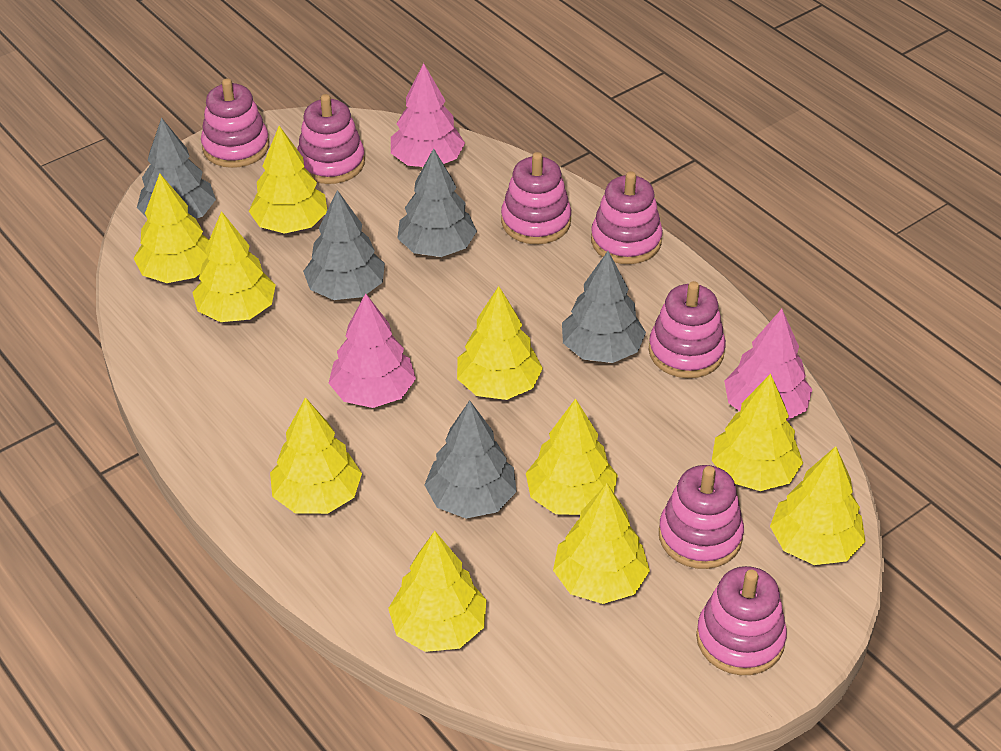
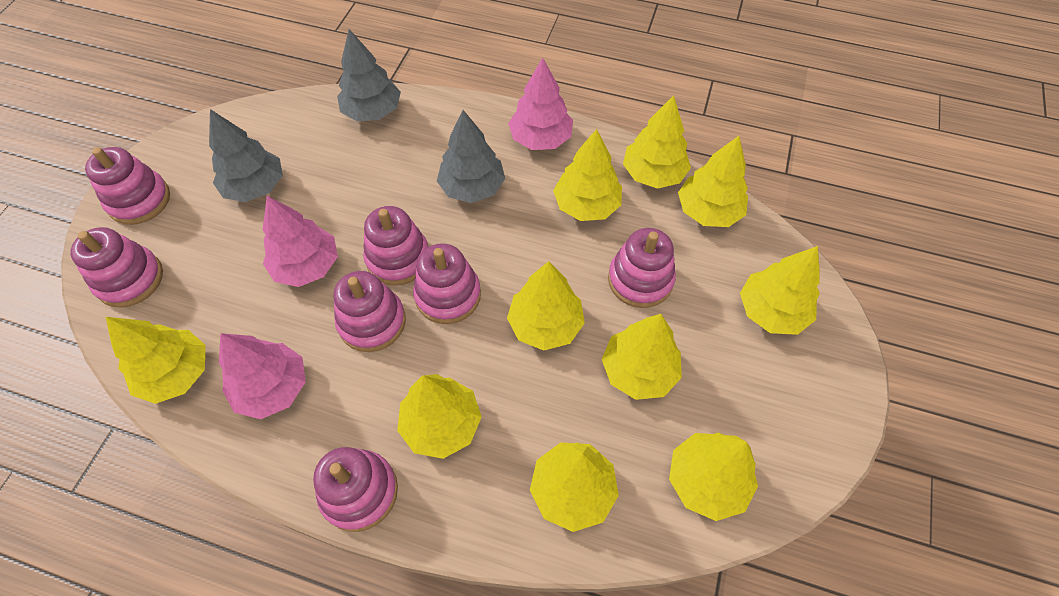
grey tree: 5 -> 3

